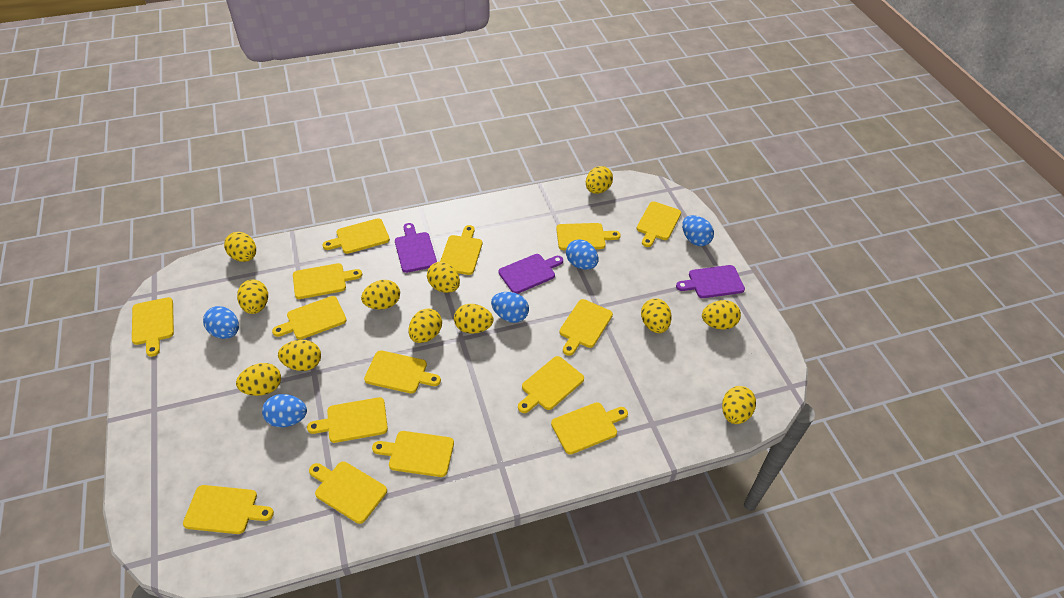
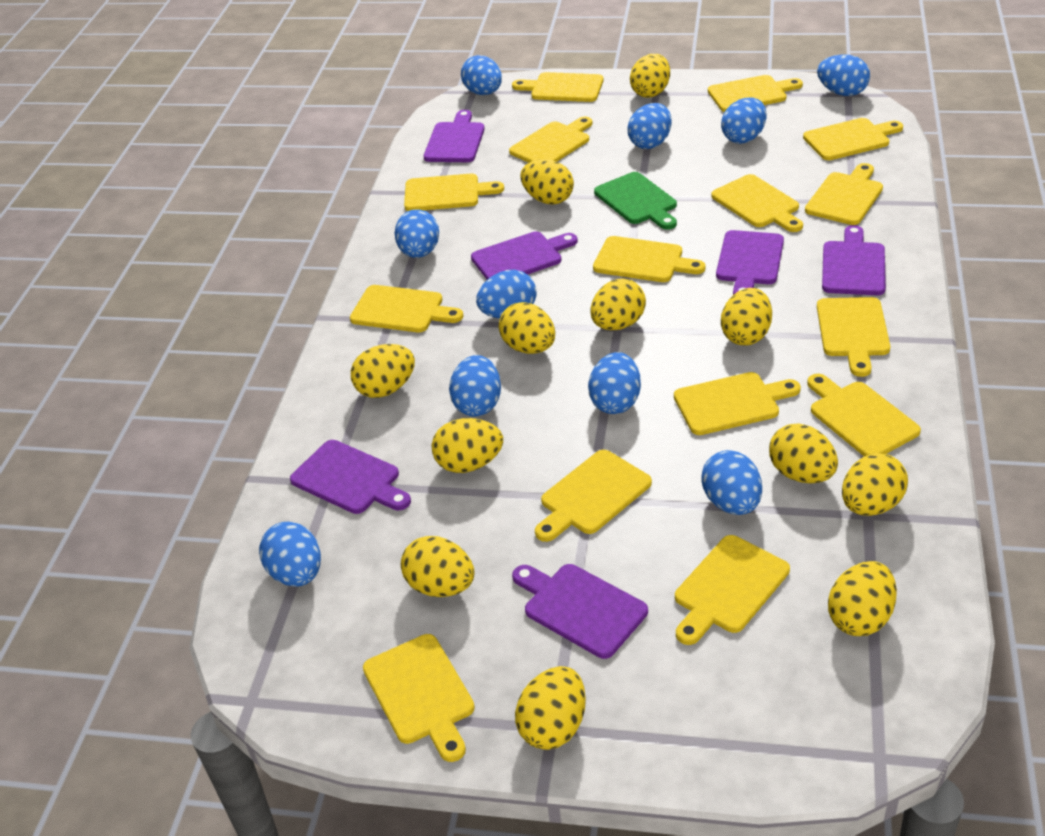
blue egg: 5 -> 10
green cutting board: 0 -> 1
purple cutting board: 3 -> 6

